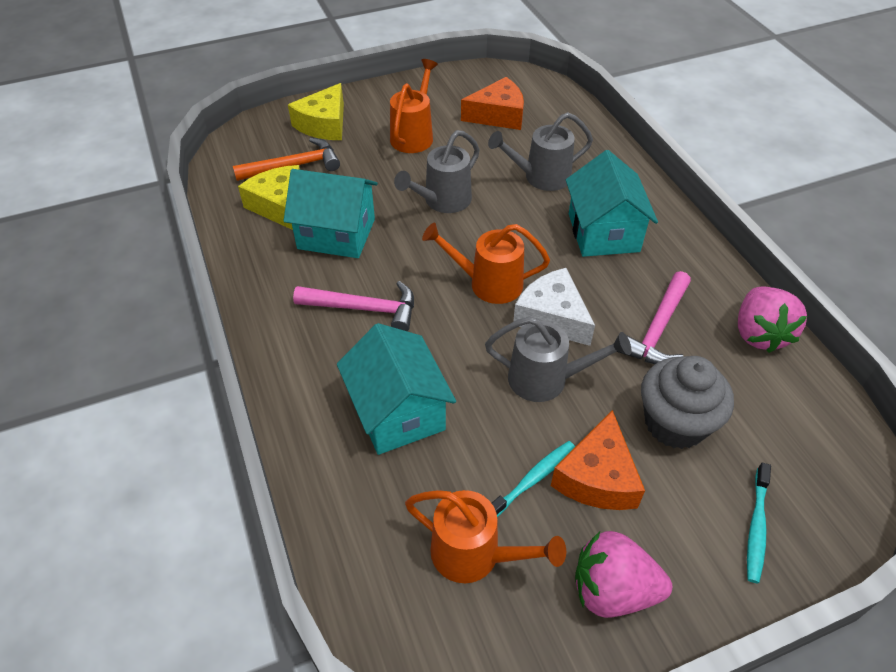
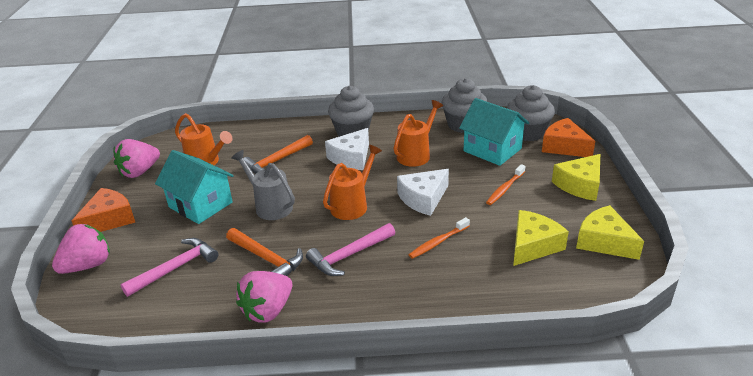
grey cupcake: 1 -> 3
grey watering can: 3 -> 1
orange hammer: 1 -> 2
orange toothbrush: 0 -> 2
pink strawberry: 2 -> 3
turquoise house: 3 -> 2
turquoise toothbrush: 2 -> 0
white cheese: 1 -> 2
yellow cheese: 2 -> 3

